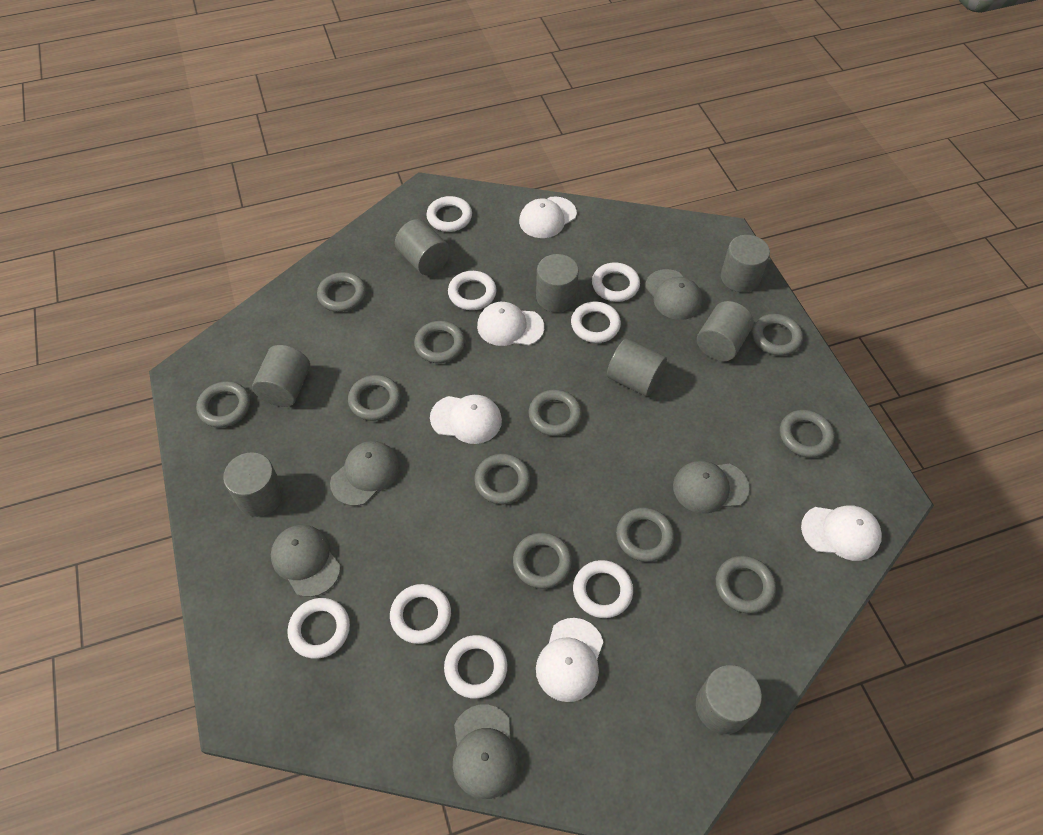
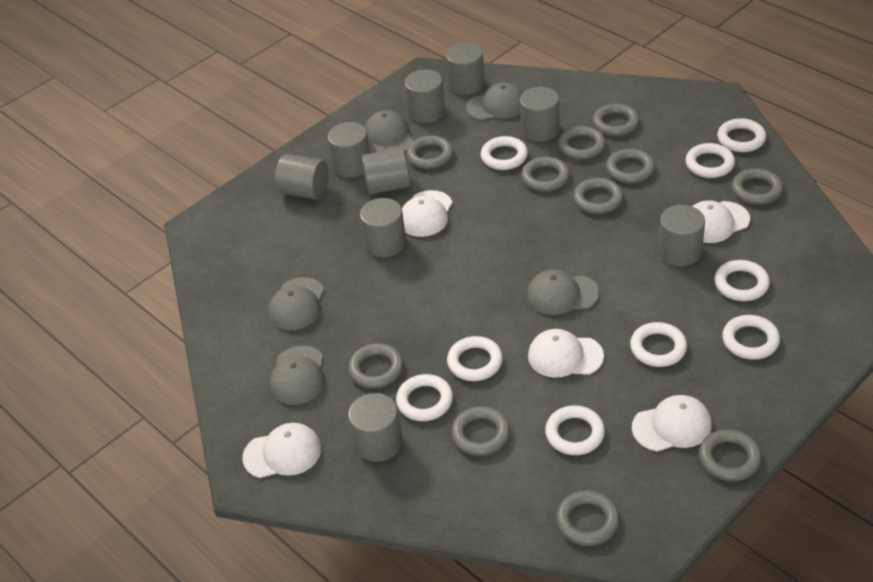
grey cylinder: 8 -> 9
white ring: 8 -> 9

